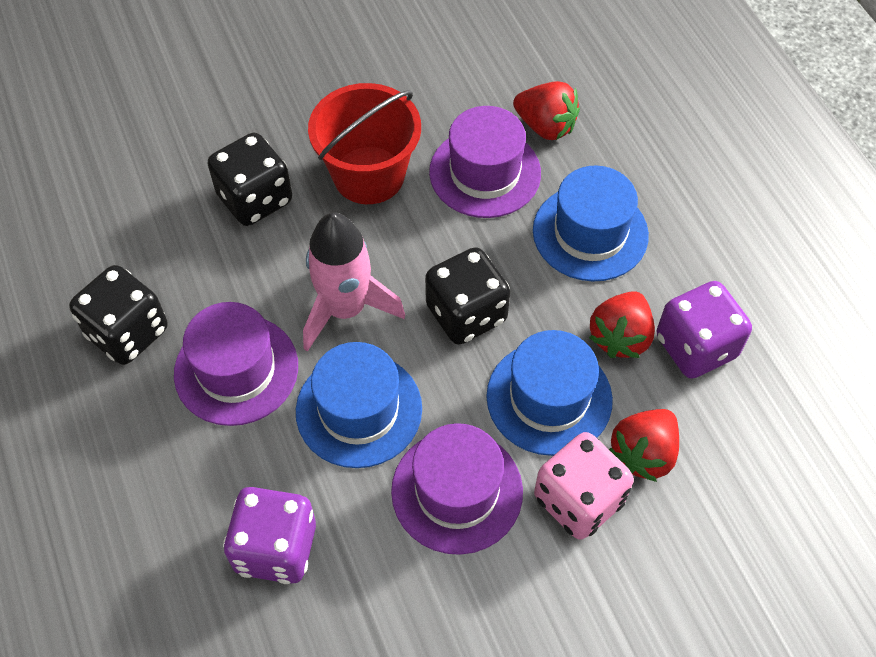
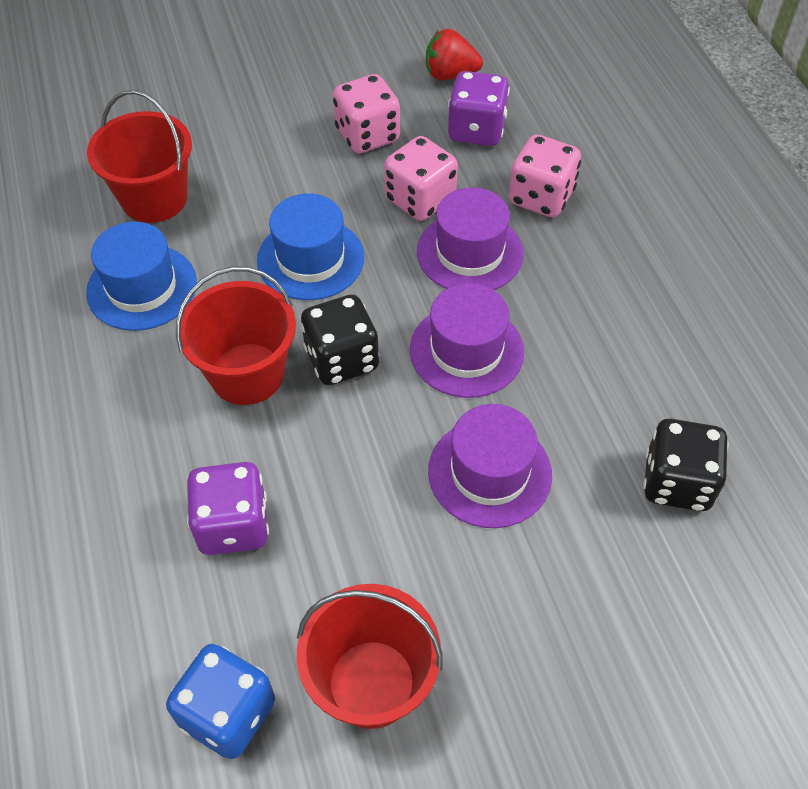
black dice: 3 -> 2
blue dice: 0 -> 1
blue hat: 3 -> 2
pink dice: 1 -> 3
pink rocket: 1 -> 0
red bucket: 1 -> 3
red strawberry: 3 -> 1

